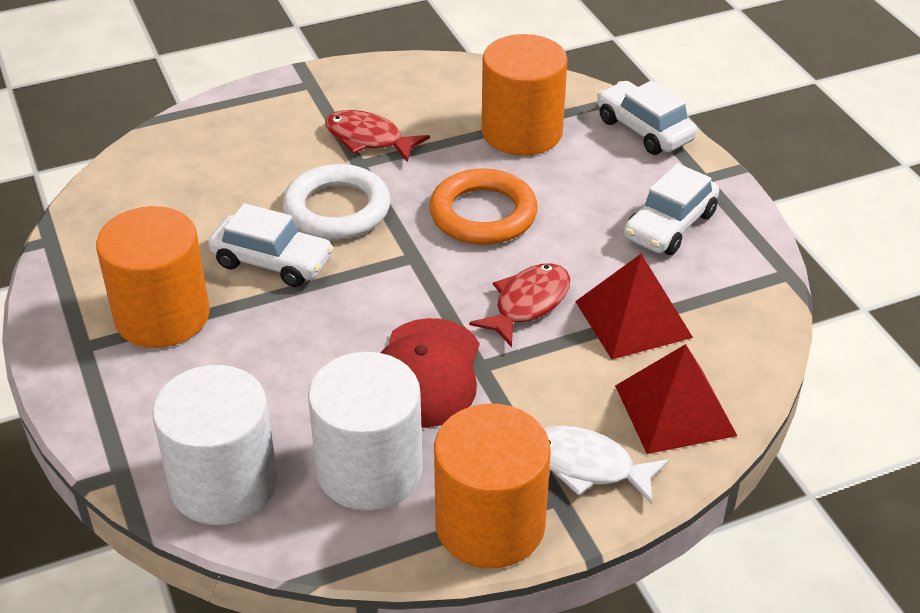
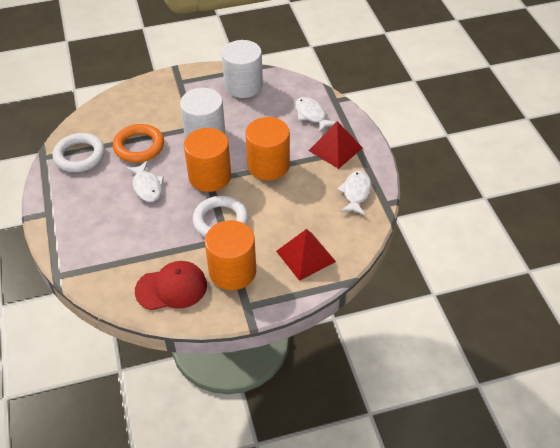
red fish: 2 -> 0
white car: 3 -> 0
white fish: 1 -> 3
white ring: 1 -> 2

